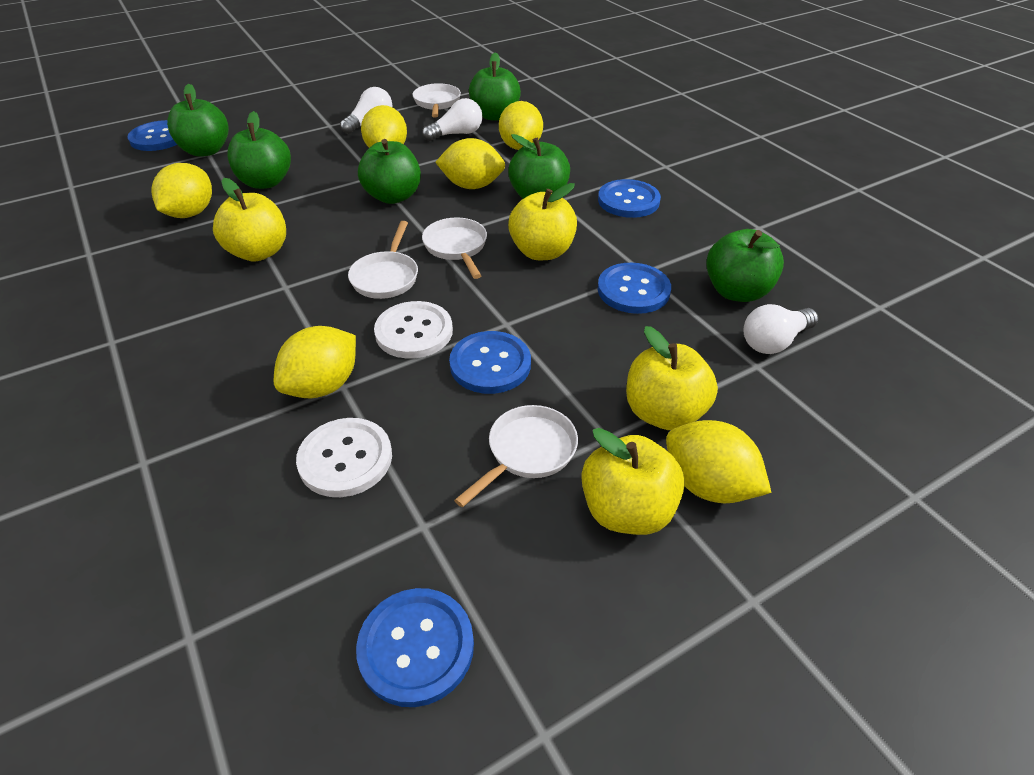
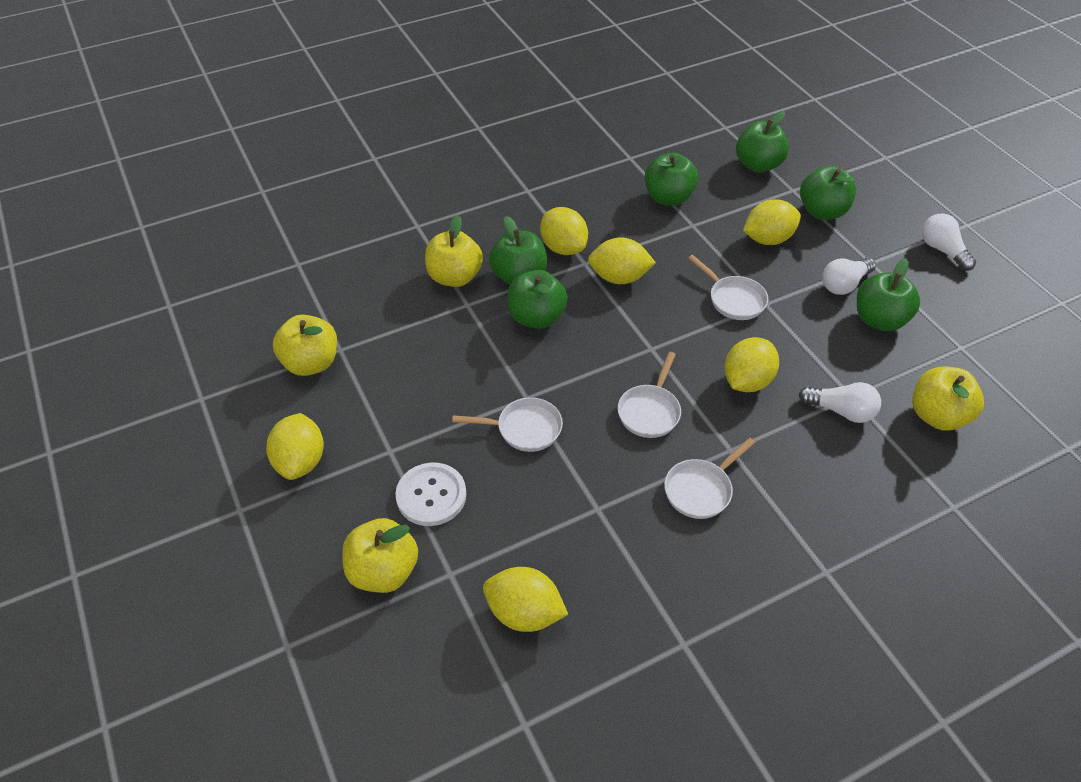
blue button: 5 -> 0
white button: 2 -> 1

